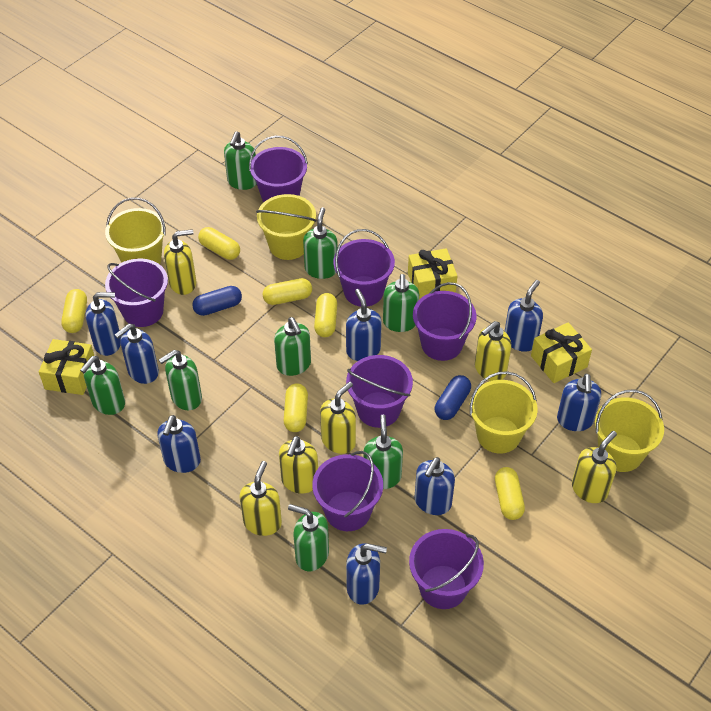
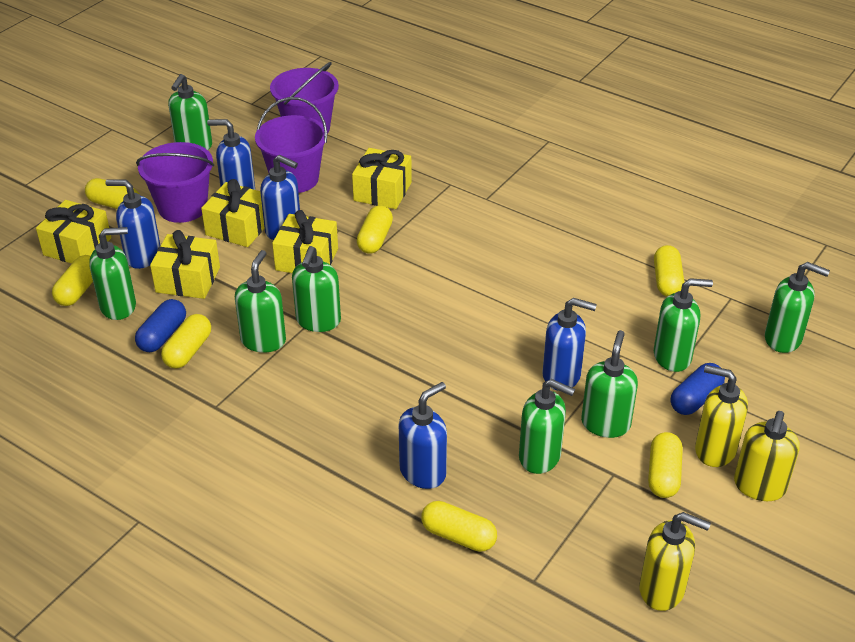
blue soap dispenser: 8 -> 5
purple bucket: 7 -> 3
yellow bucket: 4 -> 0
yellow capsule: 6 -> 7
yellow gift: 3 -> 5
yellow soap dispenser: 6 -> 3

